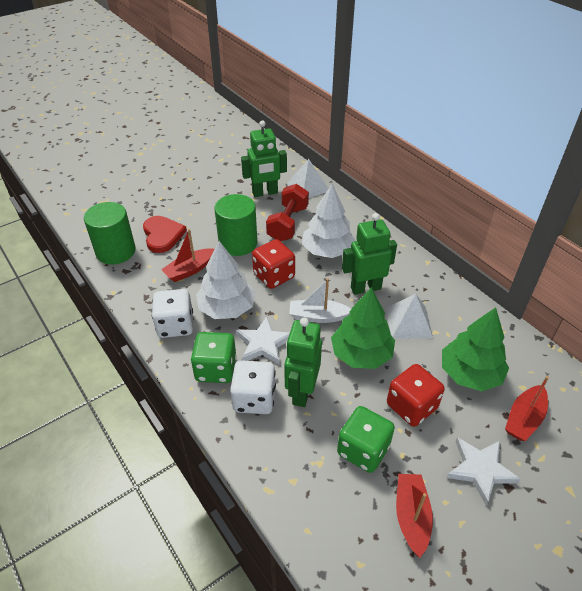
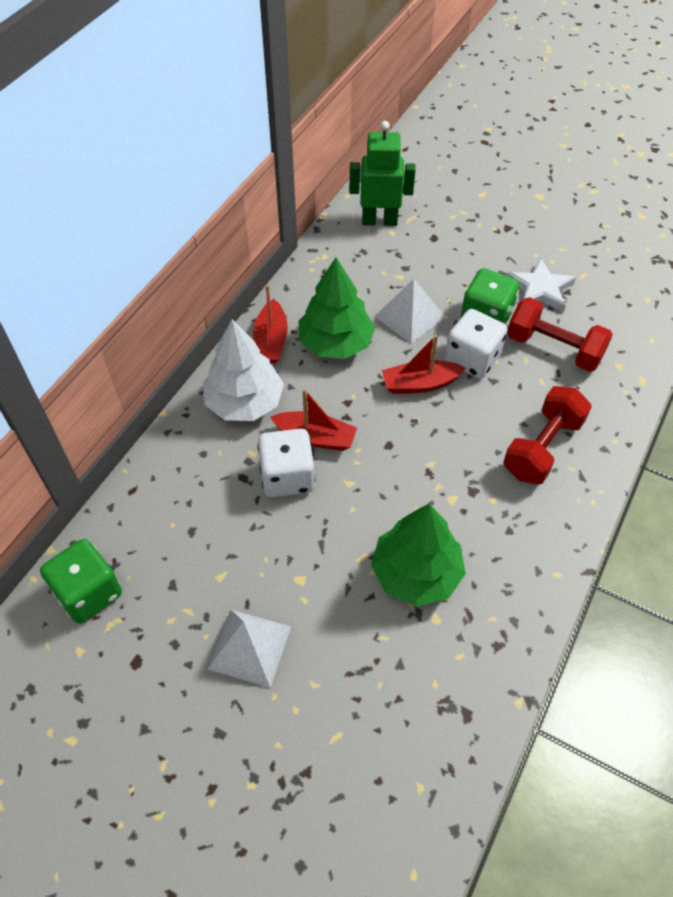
green cylinder: 2 -> 0
green robot: 3 -> 1
red dice: 2 -> 0
red dumbbell: 1 -> 2
red heart: 1 -> 0
white boat: 1 -> 0
white star: 2 -> 1
white tree: 2 -> 1

